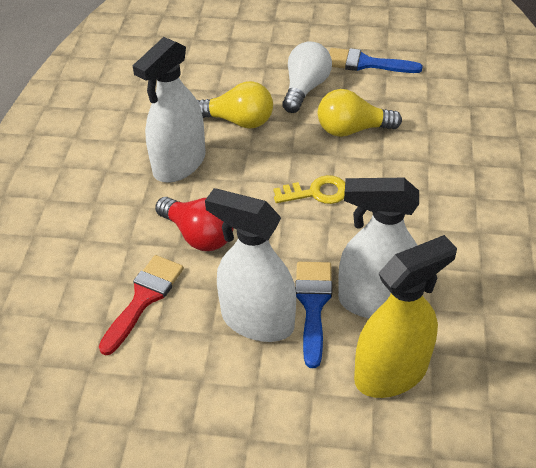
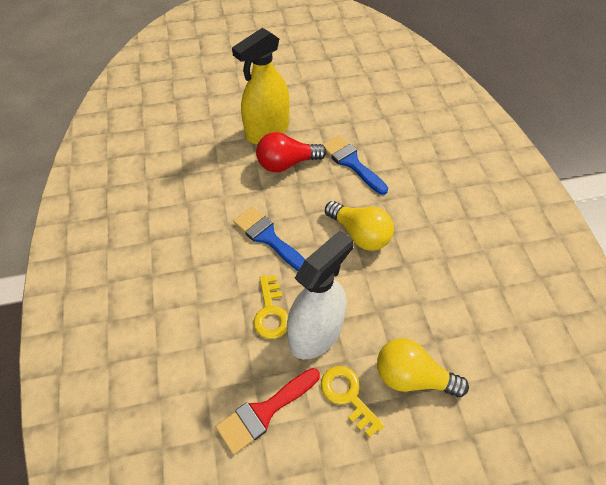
white light bulb: 1 -> 0
white spray bottle: 3 -> 1
yellow key: 1 -> 2

